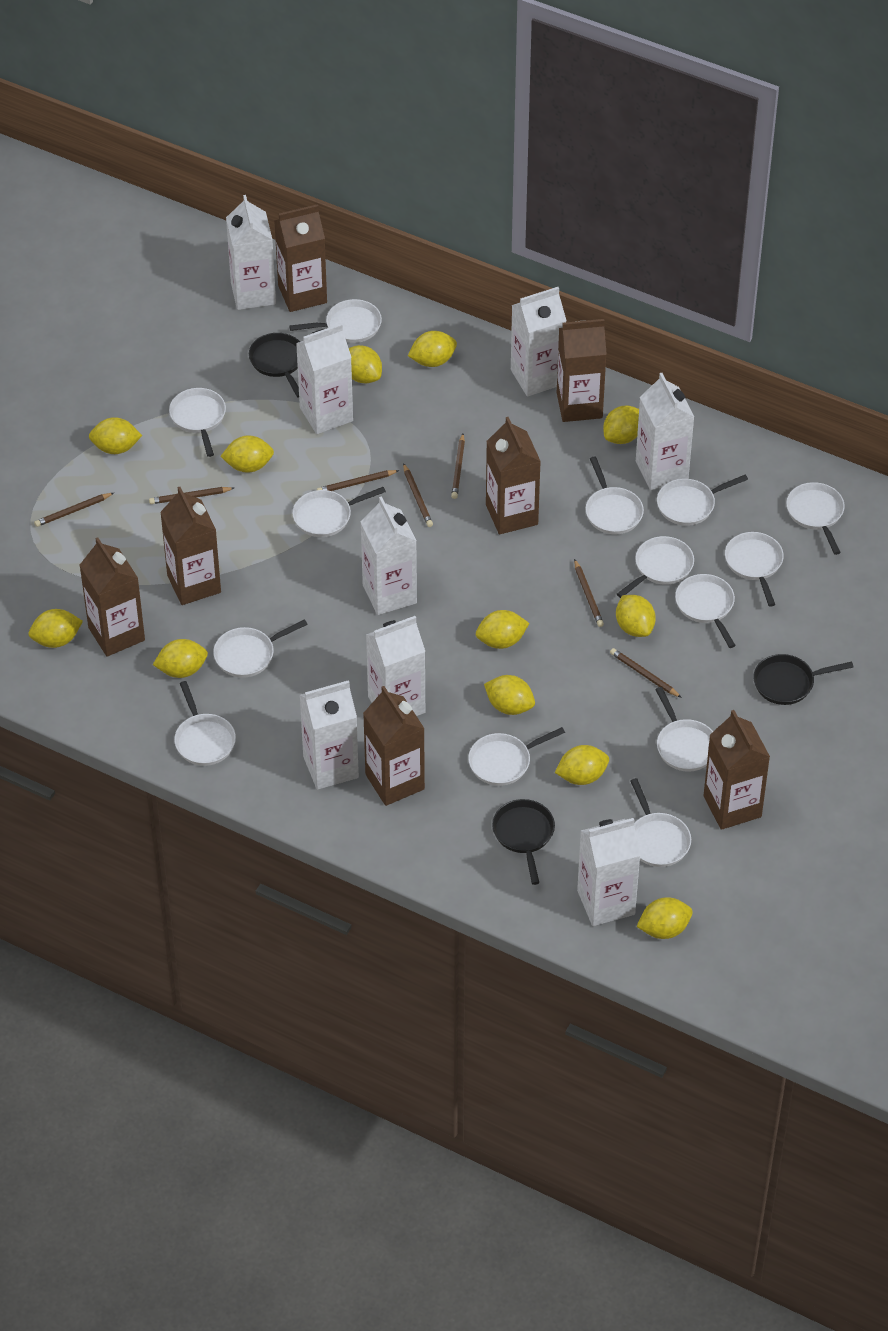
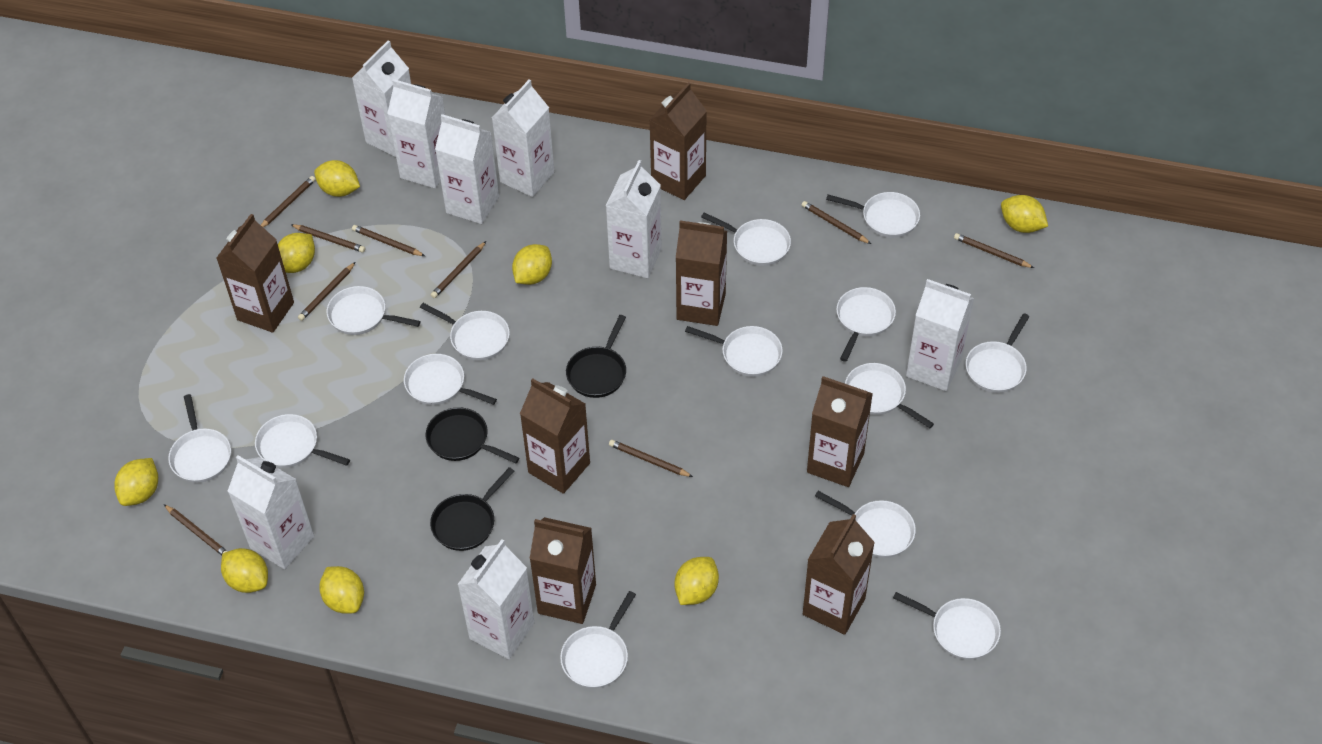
brown pencil: 7 -> 9
yellow lemon: 12 -> 8

